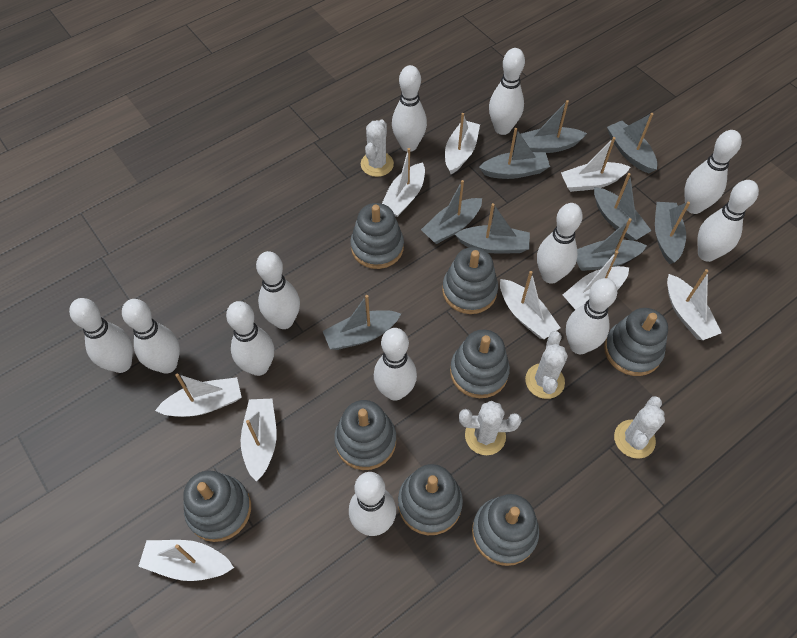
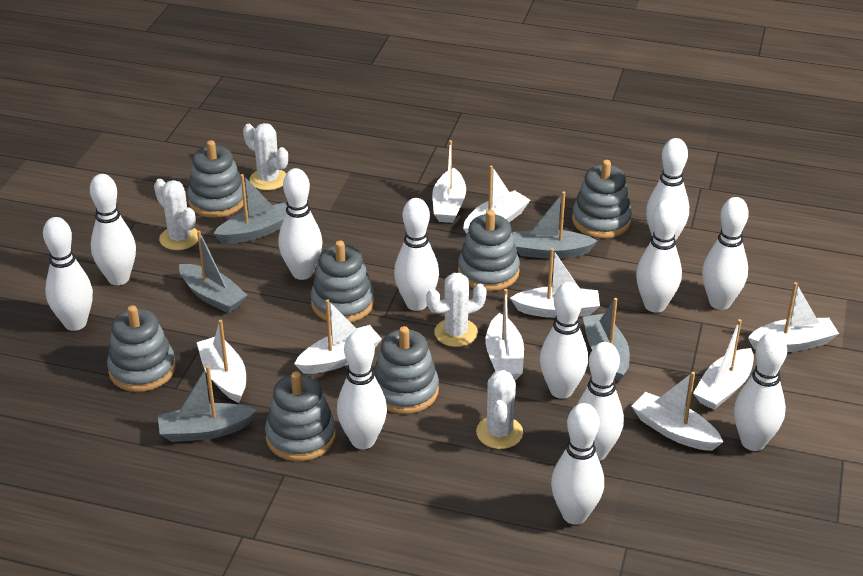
grey boat: 9 -> 5
grey stacking toy: 8 -> 7

